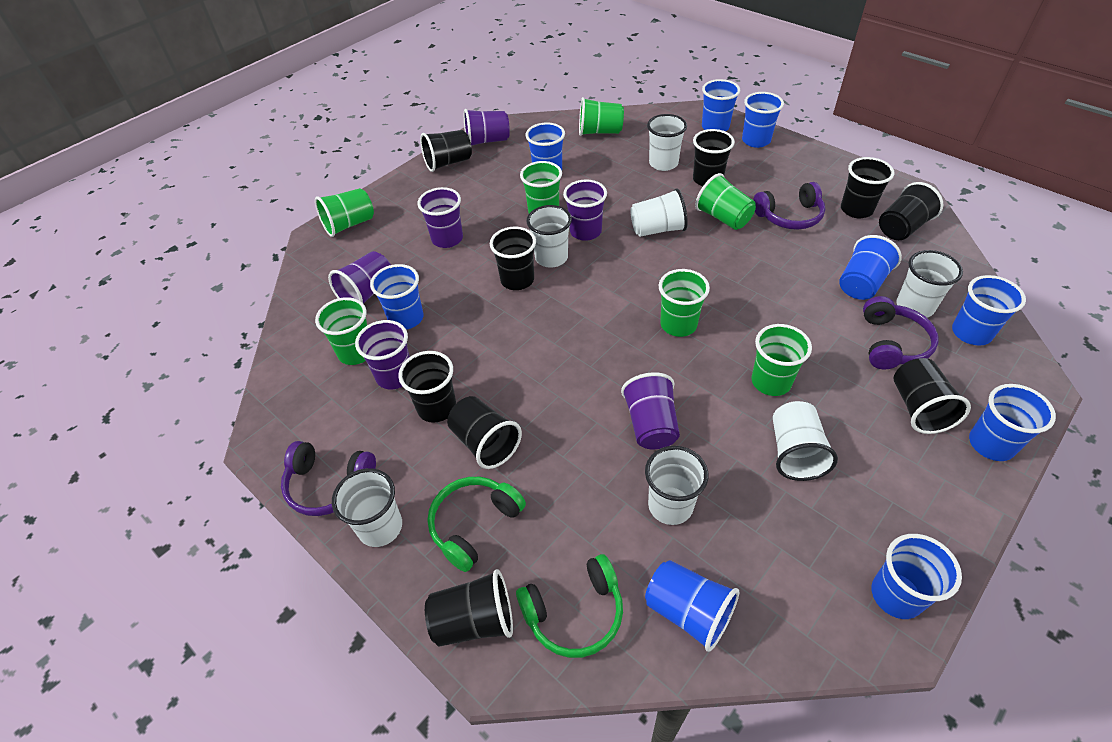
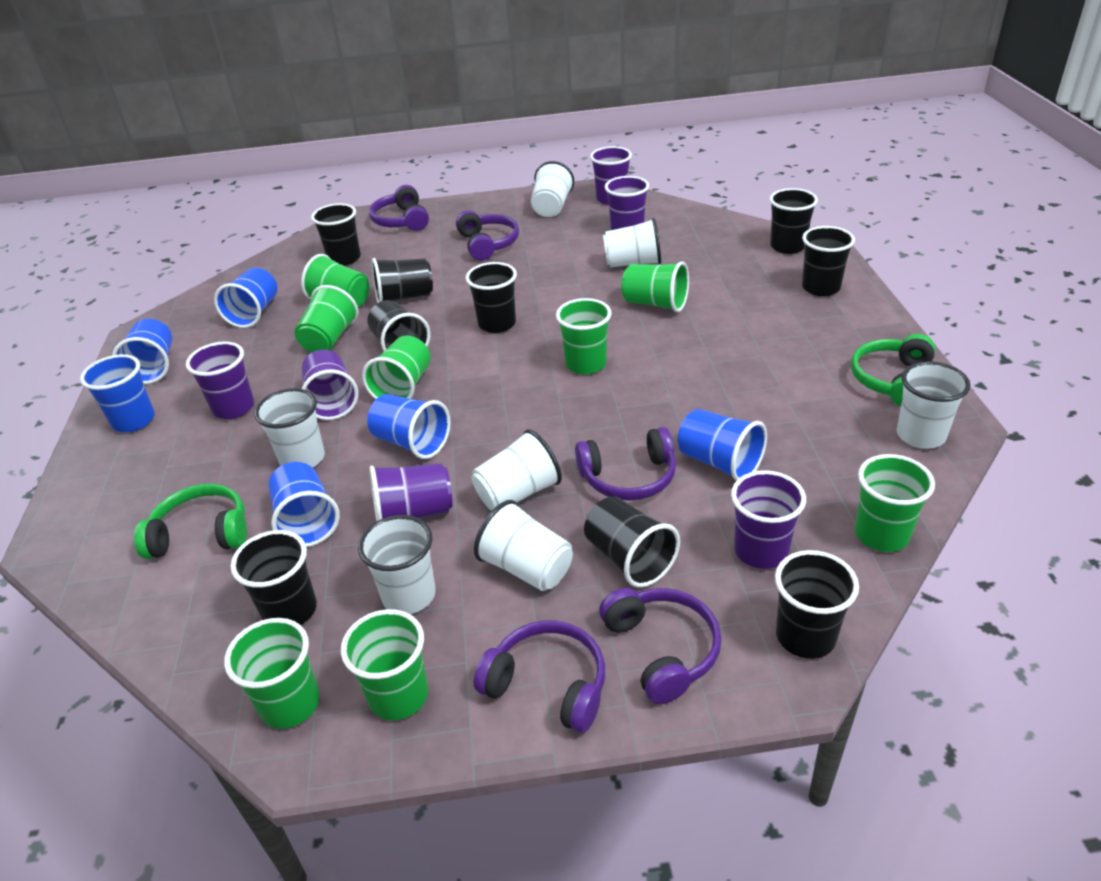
blue cup: 9 -> 6
green cup: 7 -> 8
purple headphones: 3 -> 5

